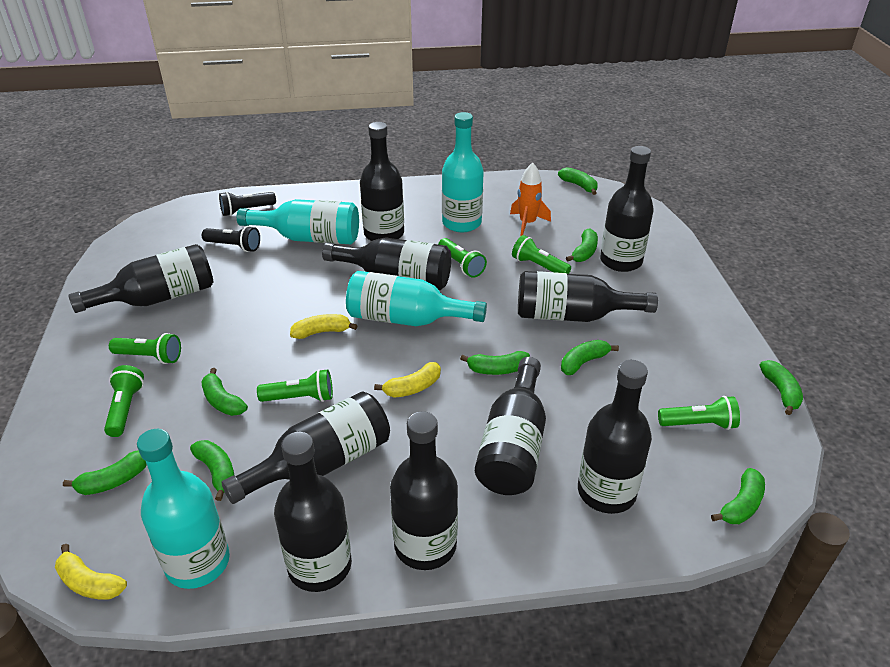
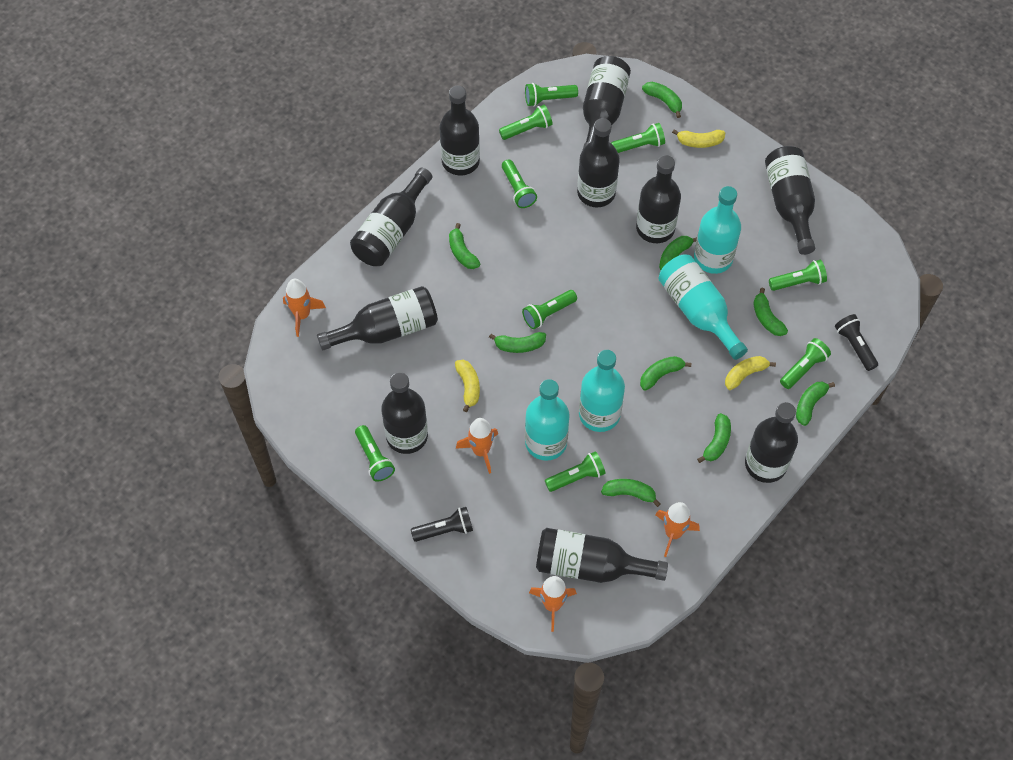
green flashlight: 6 -> 9
orange rocket: 1 -> 4

